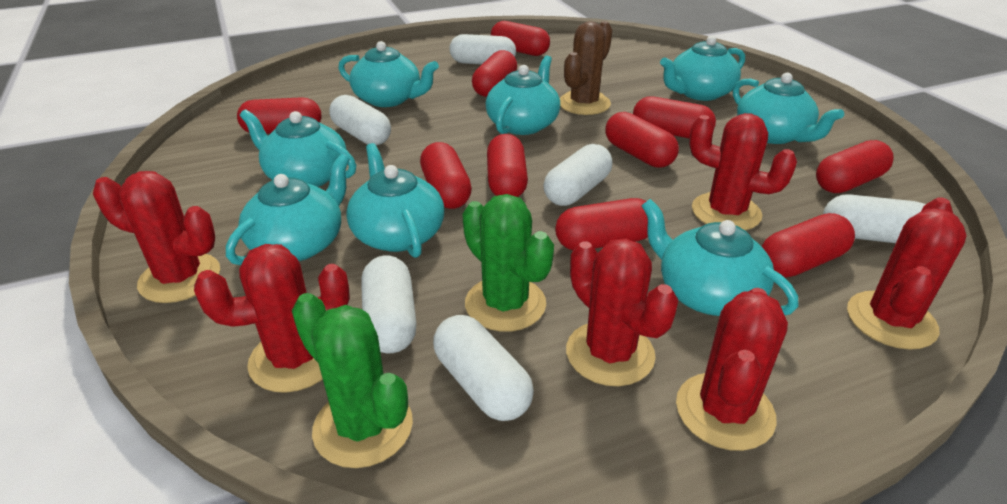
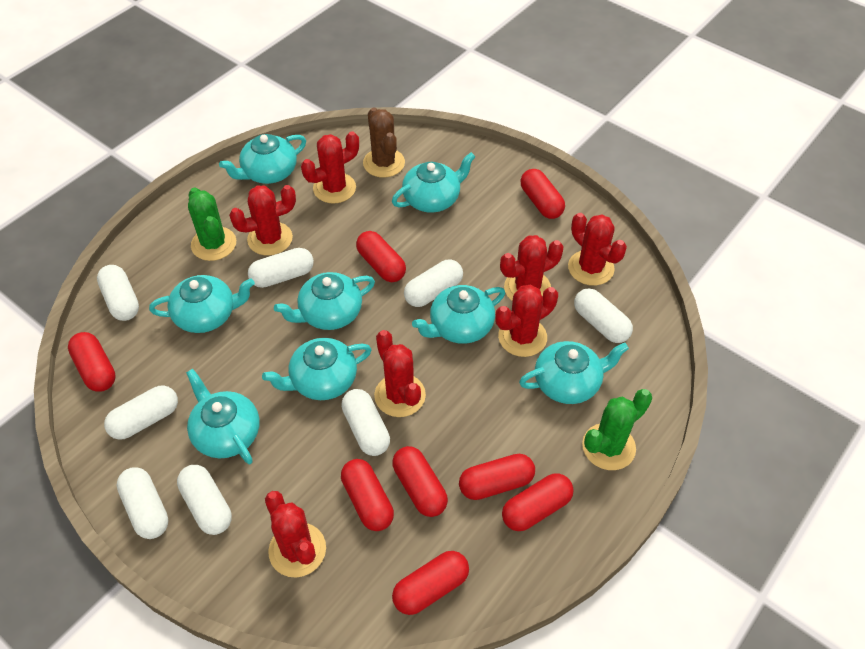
red cactus: 6 -> 7
red capsule: 10 -> 8
white capsule: 6 -> 8

